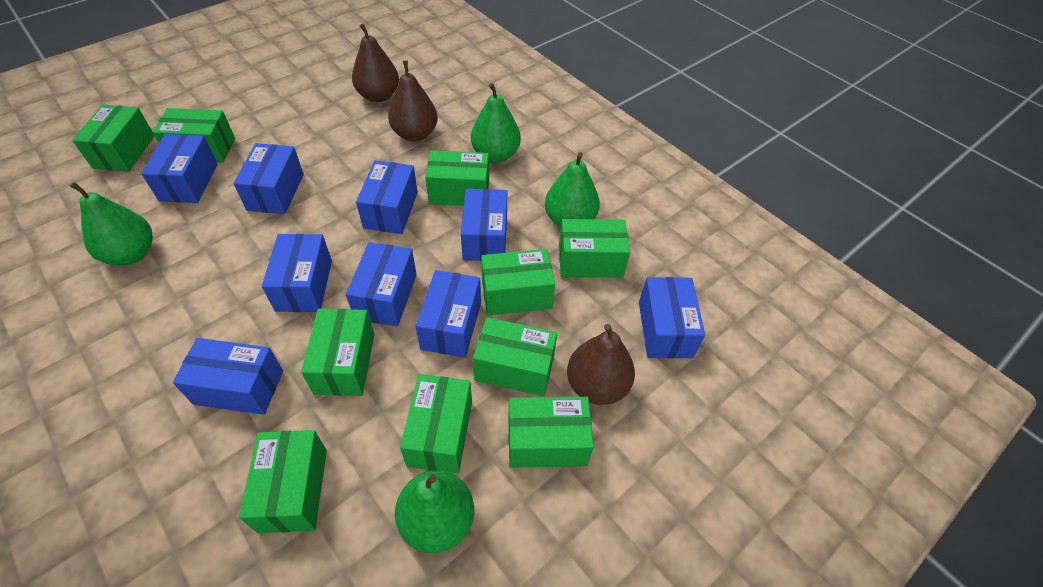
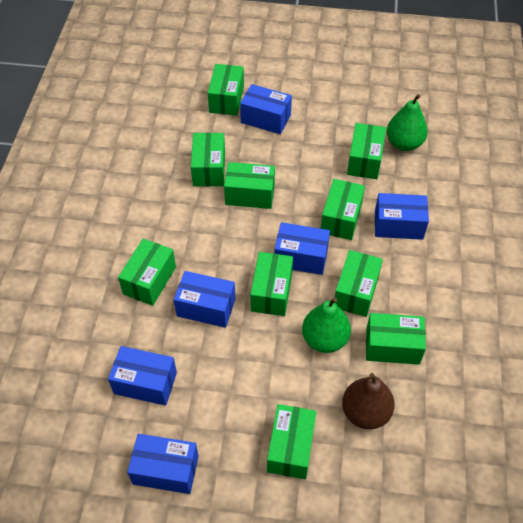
blue box: 9 -> 6
brown pear: 3 -> 1
green pear: 4 -> 2

